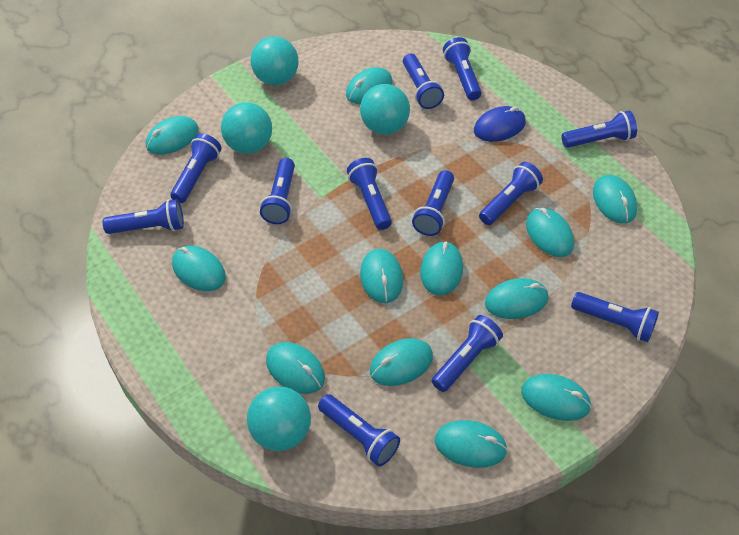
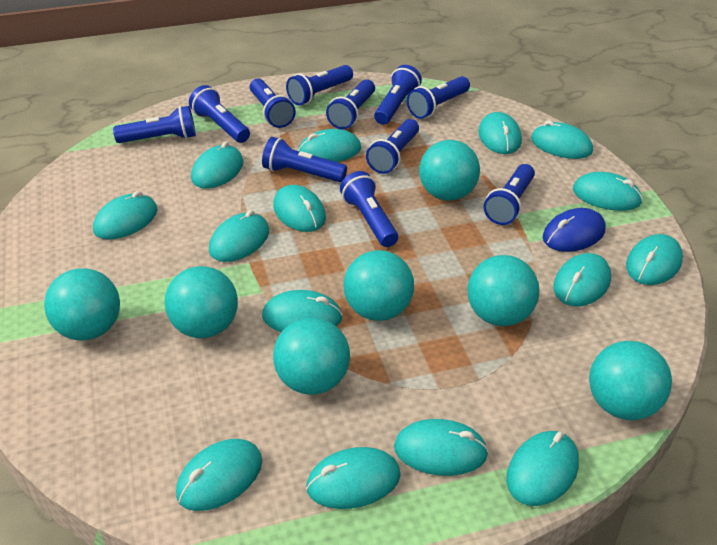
blue flashlight: 12 -> 11
turquoise ball: 4 -> 7
turquoise mouse: 12 -> 15

